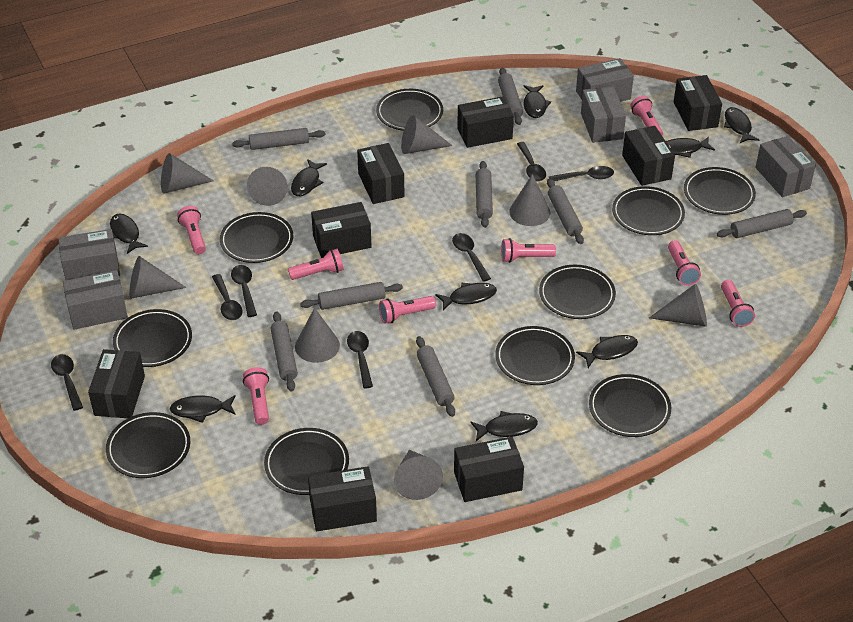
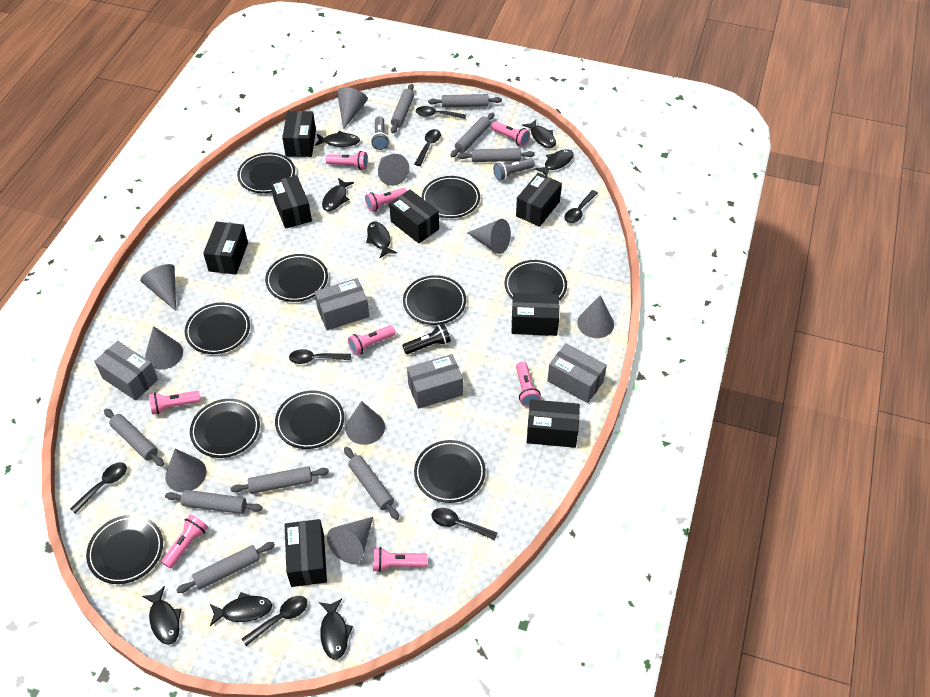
black fish: 9 -> 8
black flashlight: 0 -> 1
grey box: 5 -> 4
grey cone: 8 -> 9
grey flashlight: 0 -> 2
grey rolling pin: 8 -> 9

